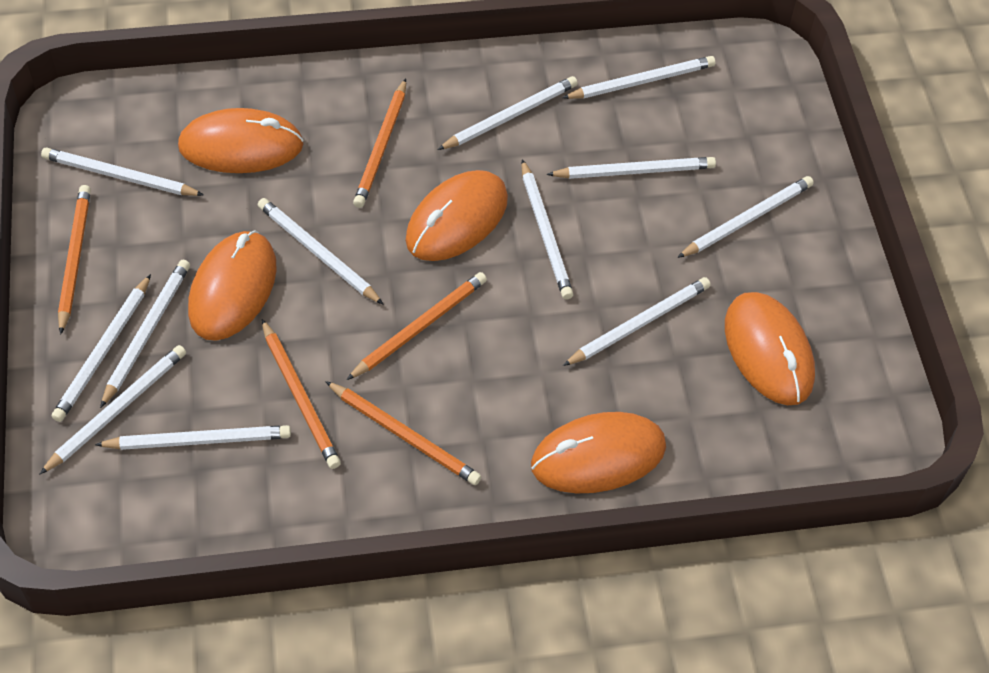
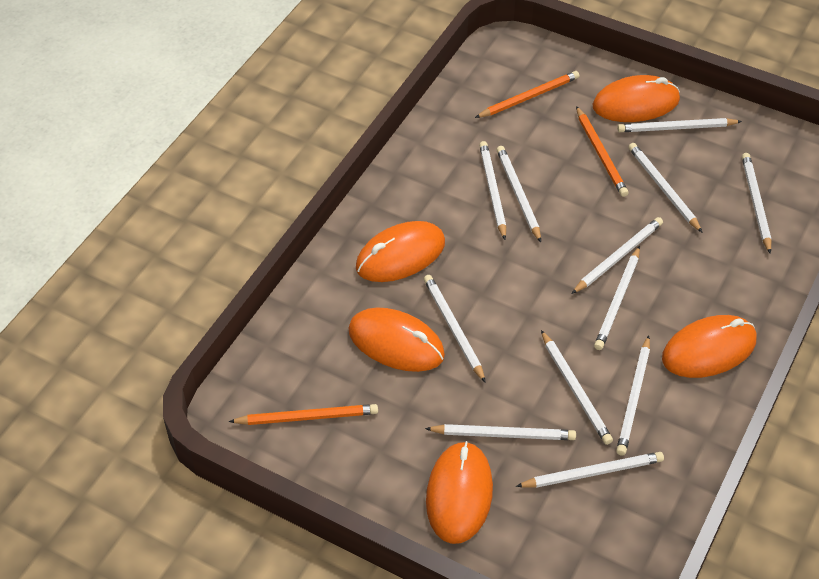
orange pencil: 5 -> 3

